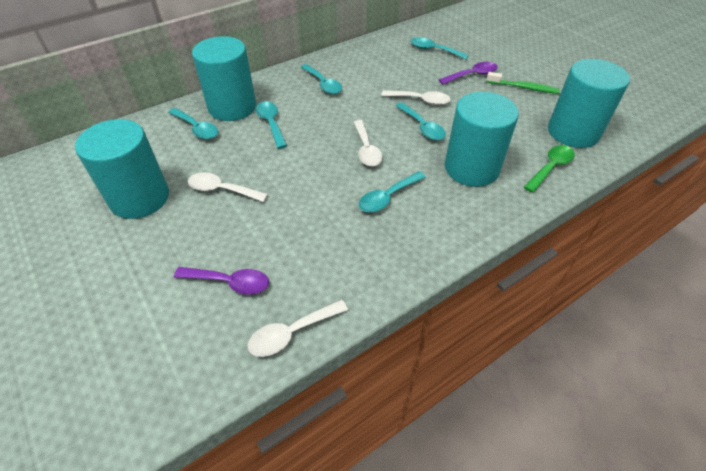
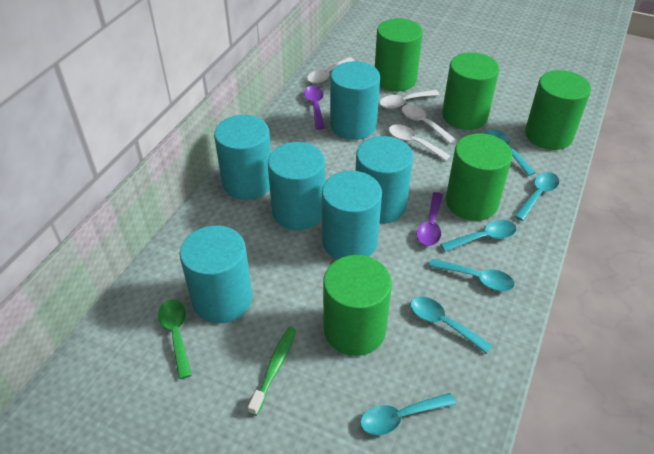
green cylinder: 0 -> 5
turquoise cylinder: 4 -> 6

